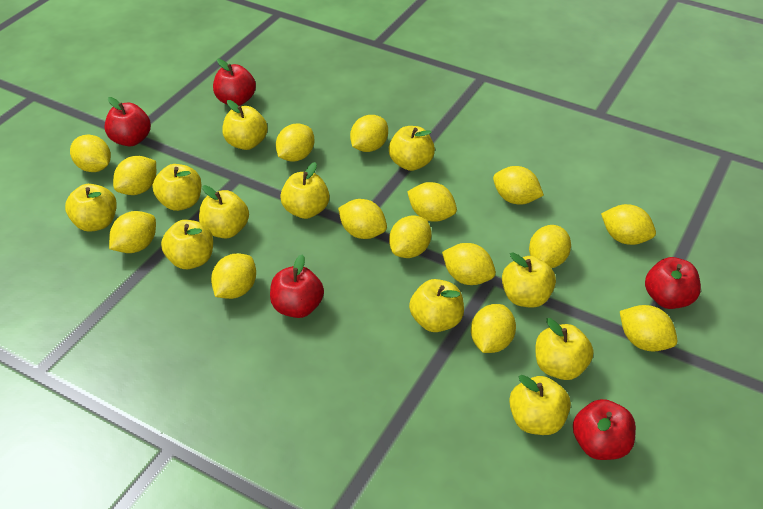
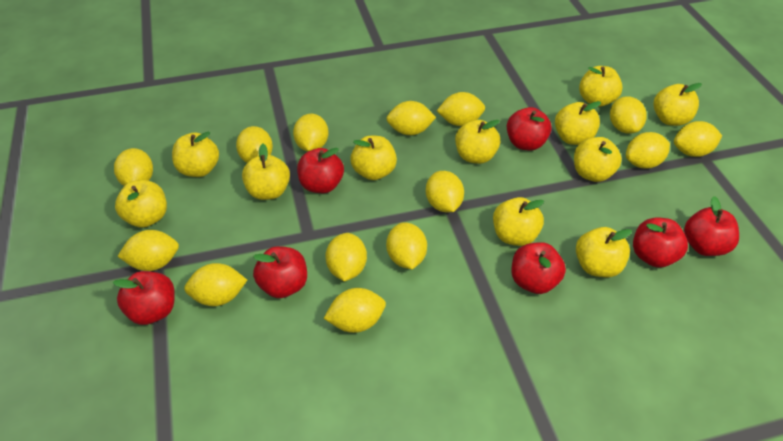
red apple: 5 -> 7
yellow lemon: 15 -> 14

